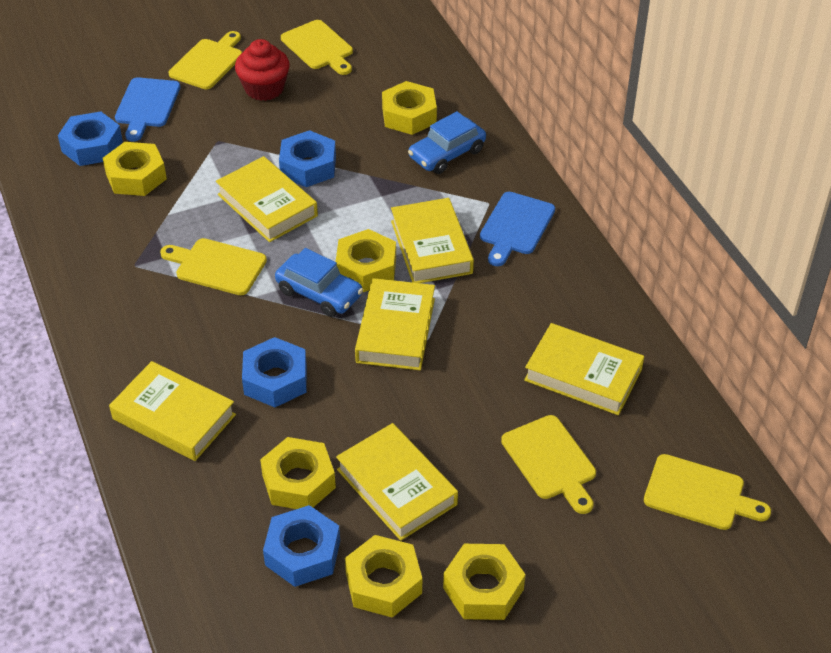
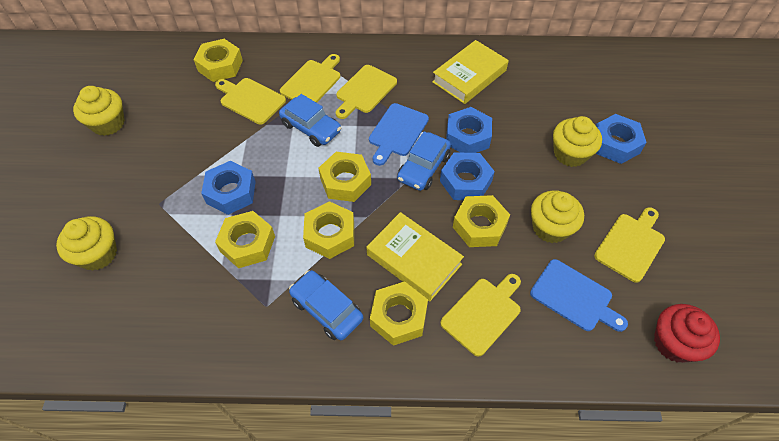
blue car: 2 -> 3
yellow book: 6 -> 2
yellow cupcake: 0 -> 4

